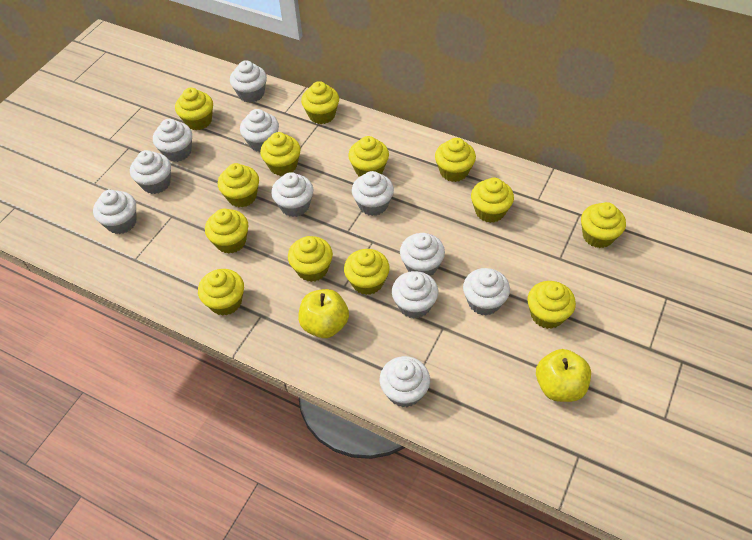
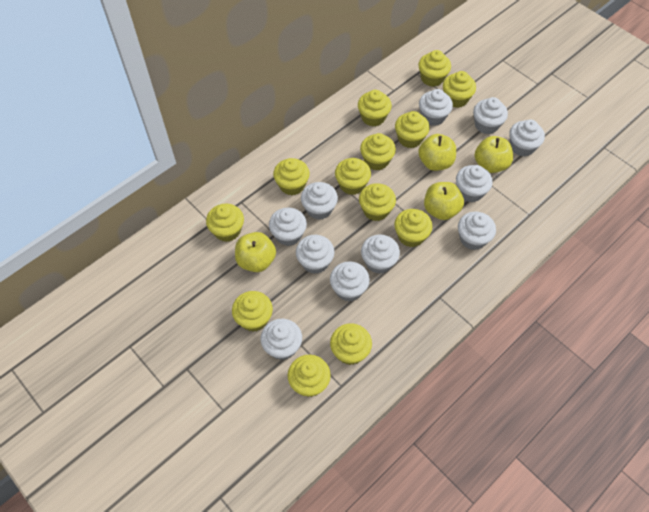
yellow apple: 2 -> 4

